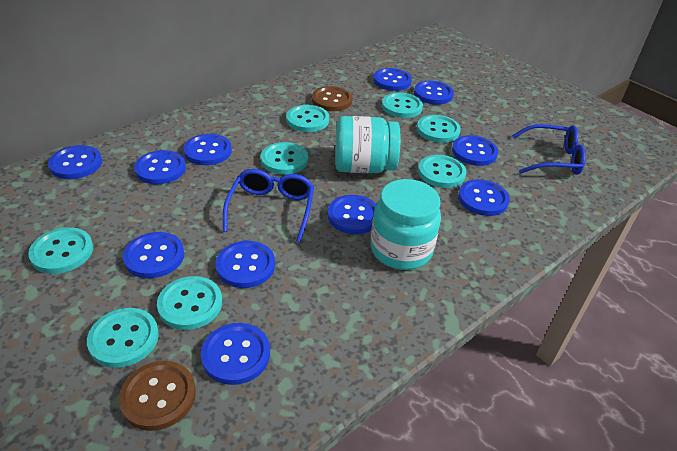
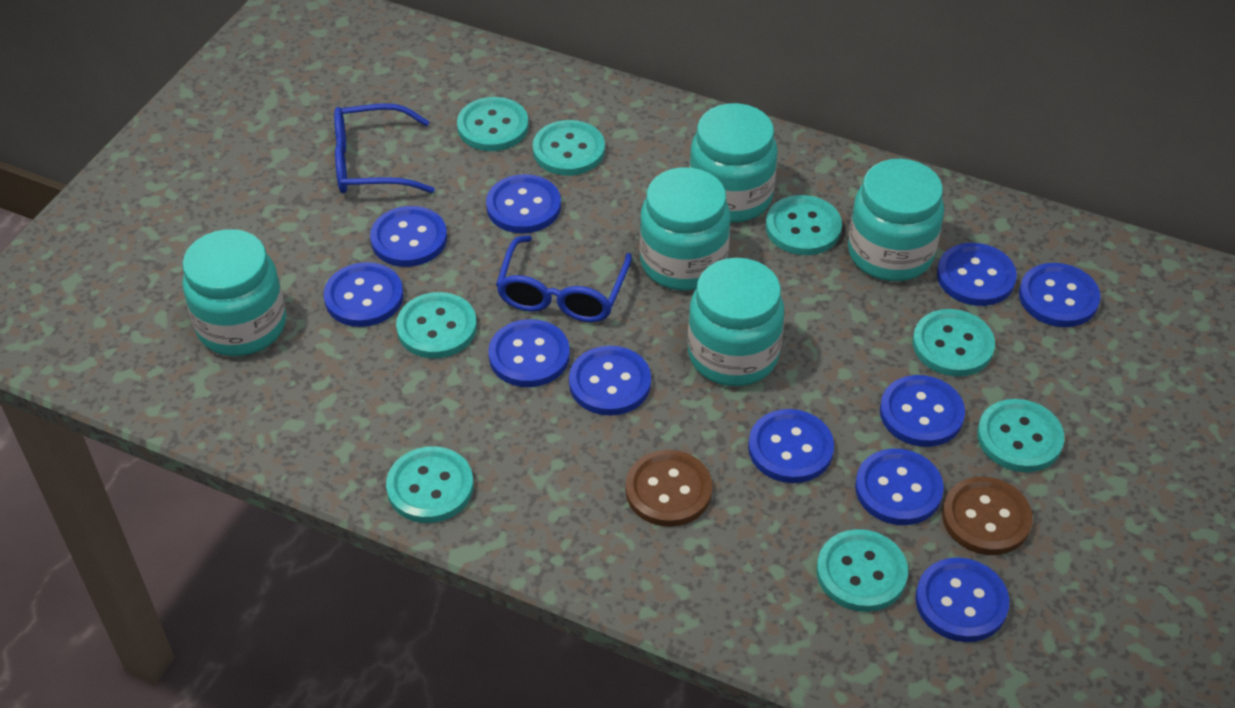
turquoise jar: 2 -> 5

